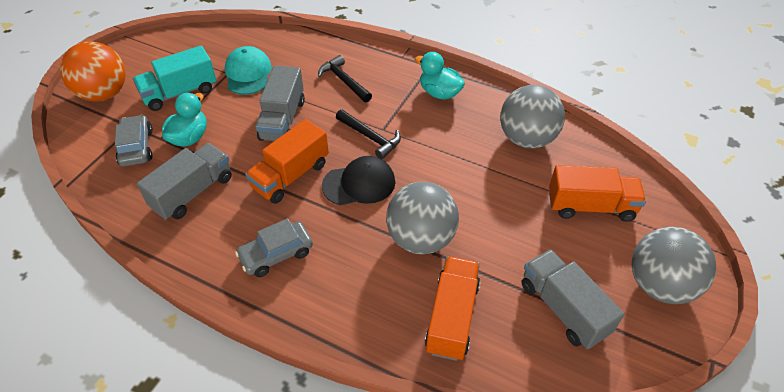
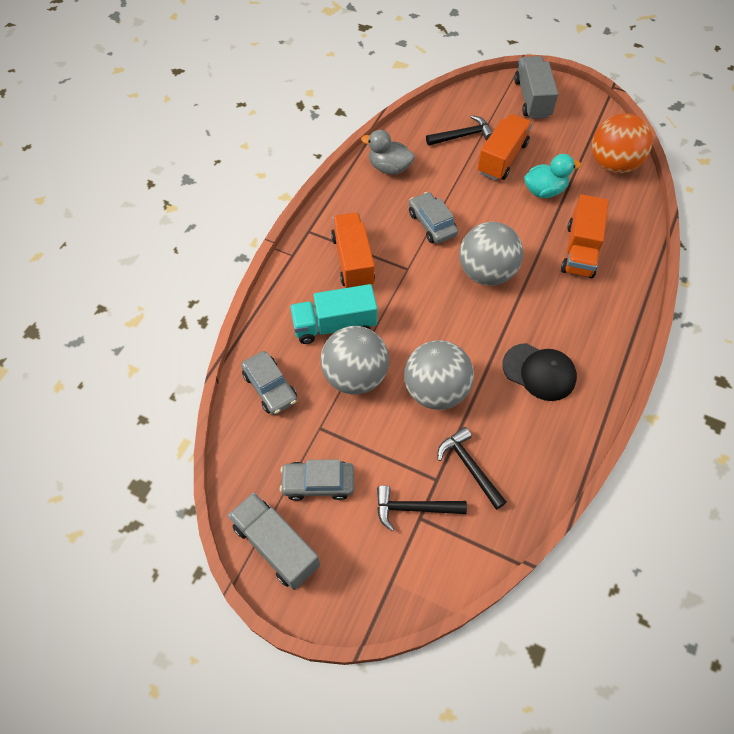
black hammer: 2 -> 3
grey car: 2 -> 3
grey duck: 0 -> 1
grey truck: 3 -> 2
turquoise cap: 1 -> 0
turquoise duck: 2 -> 1

